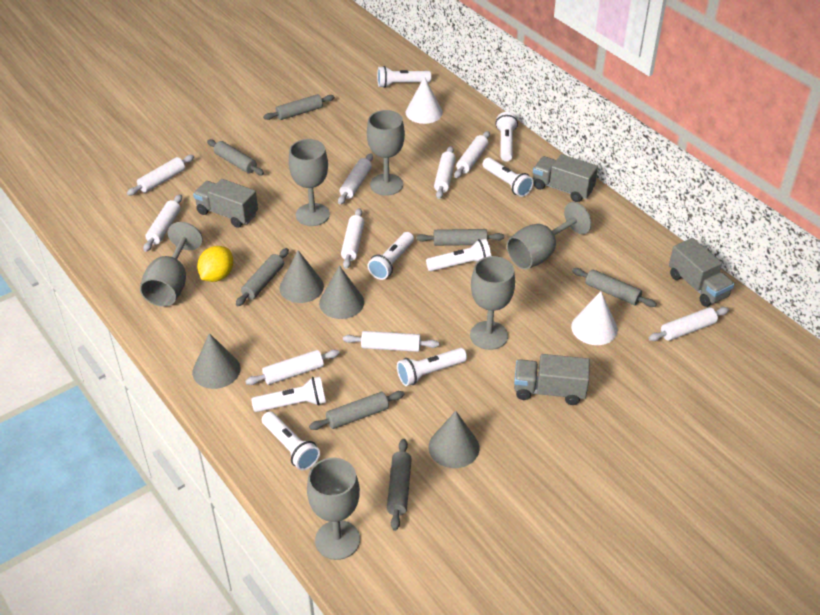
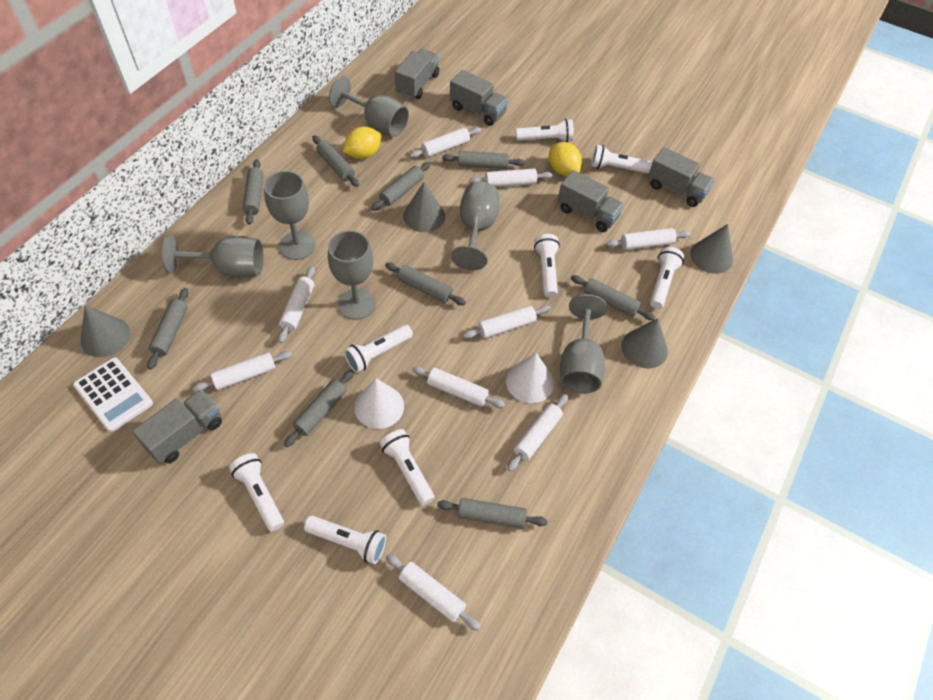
grey rolling pin: 7 -> 9
grey truck: 4 -> 5
white calculator: 0 -> 1
yellow lemon: 1 -> 2

